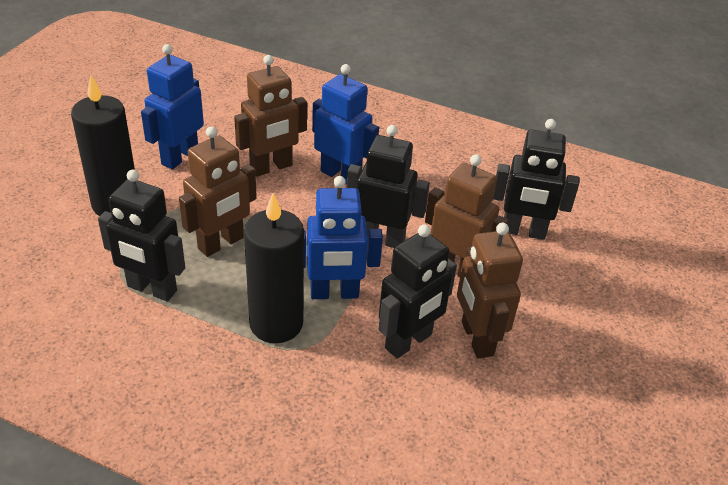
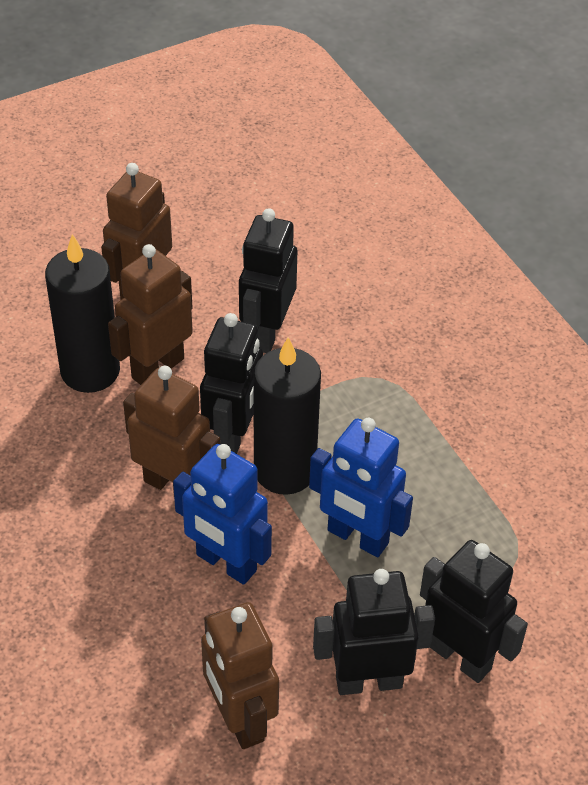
blue robot: 3 -> 2

